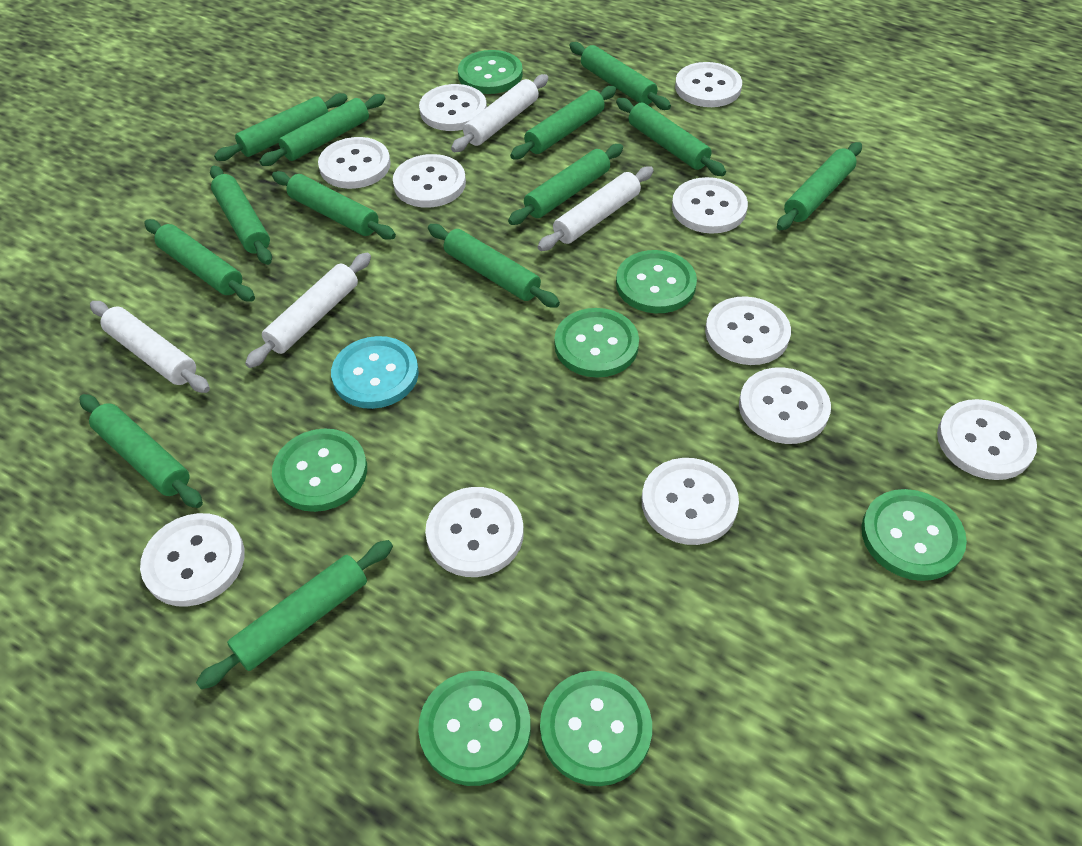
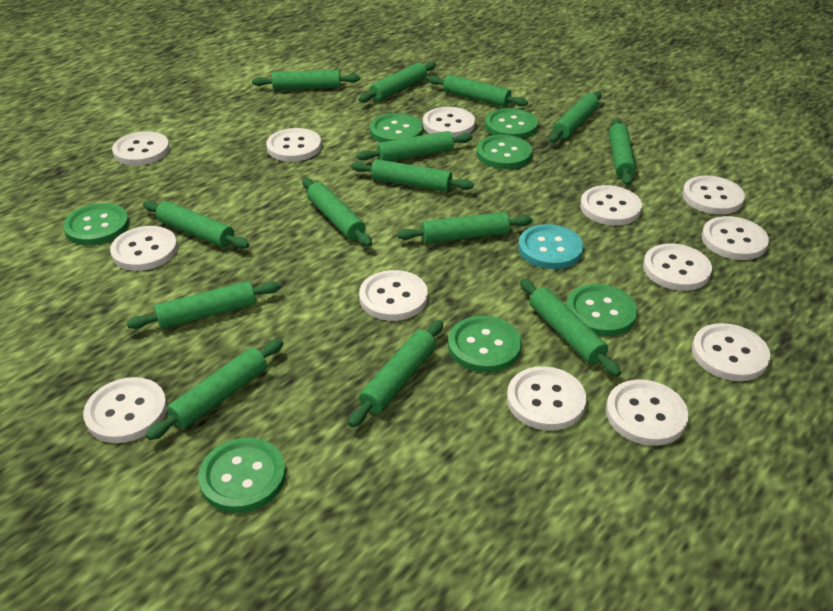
green rolling pin: 13 -> 14
white button: 11 -> 13
white rolling pin: 4 -> 0

